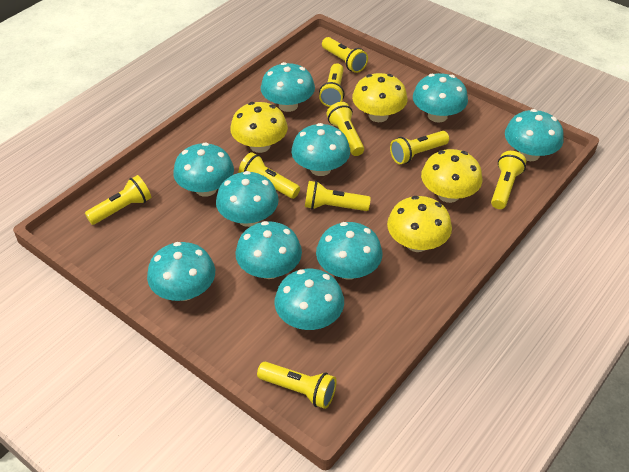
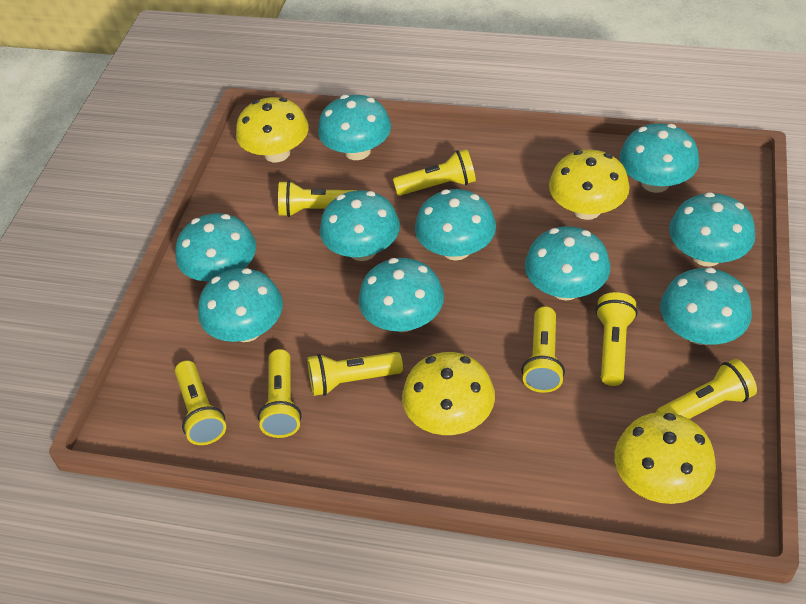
yellow flashlight: 9 -> 8

